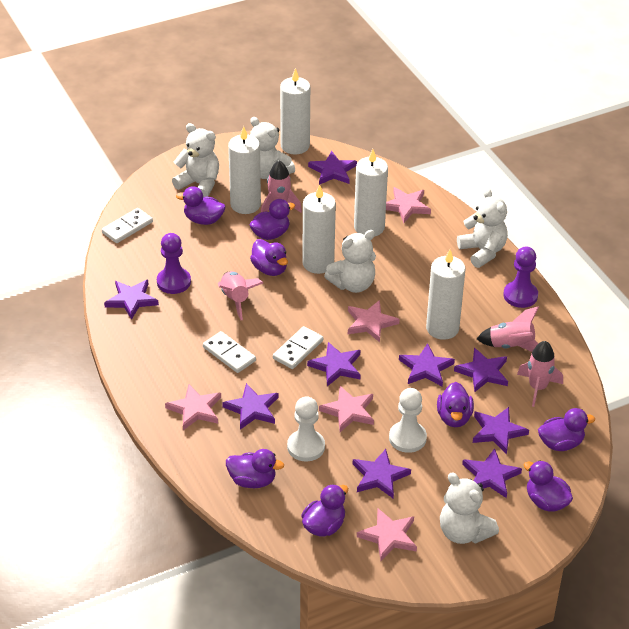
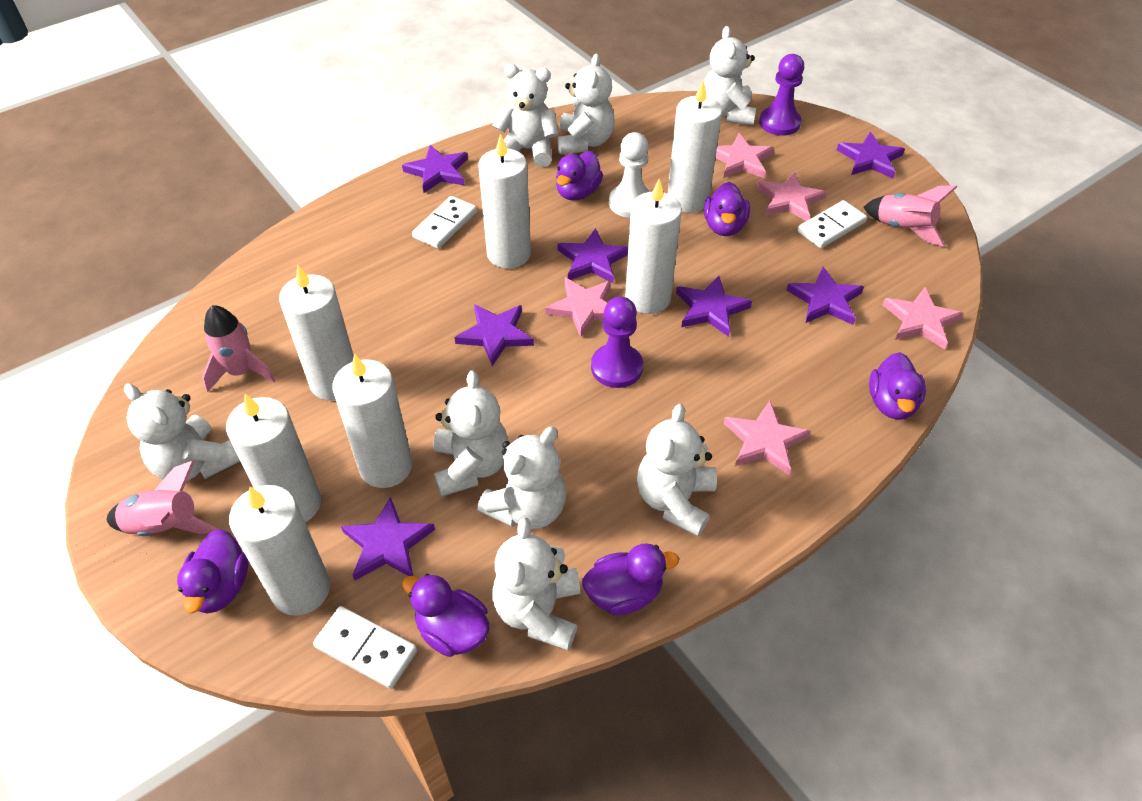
pink rocket: 4 -> 3
purple duck: 8 -> 6
purple star: 9 -> 7
white candle: 5 -> 7
white pawn: 2 -> 1
white teddy bear: 5 -> 8

